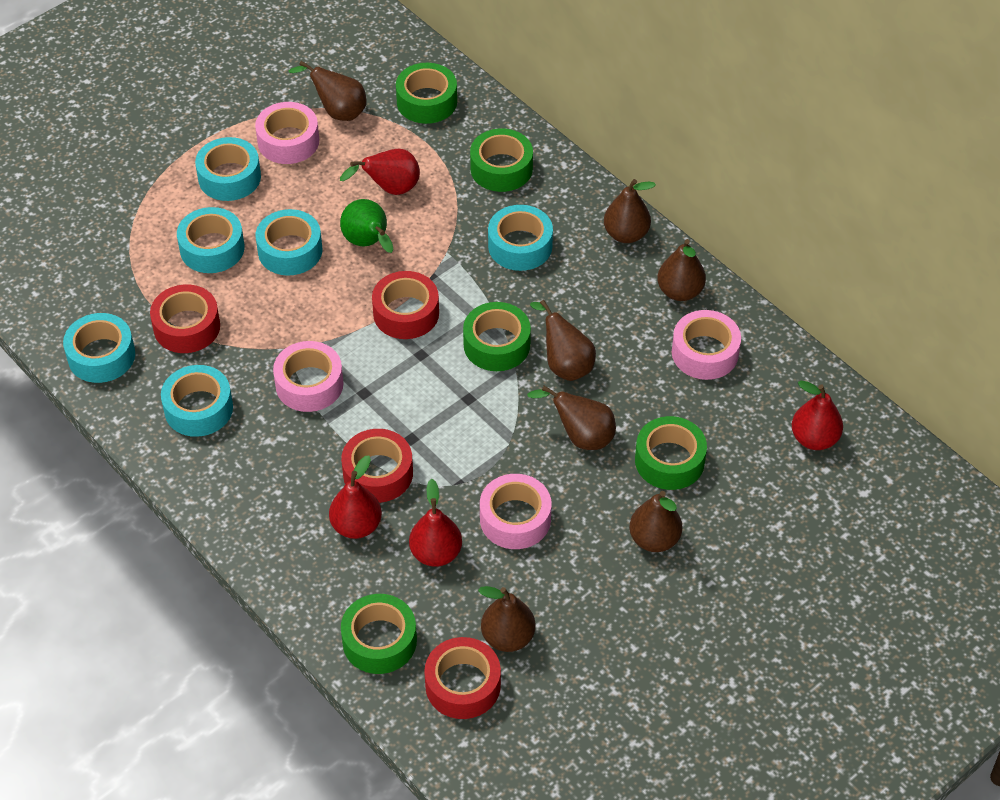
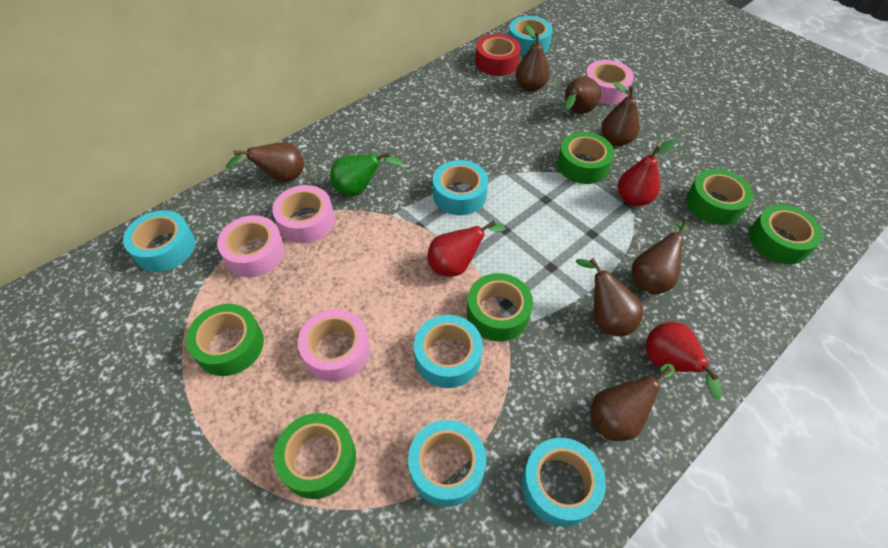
green tape: 5 -> 6
red pear: 4 -> 3
red tape: 4 -> 1

